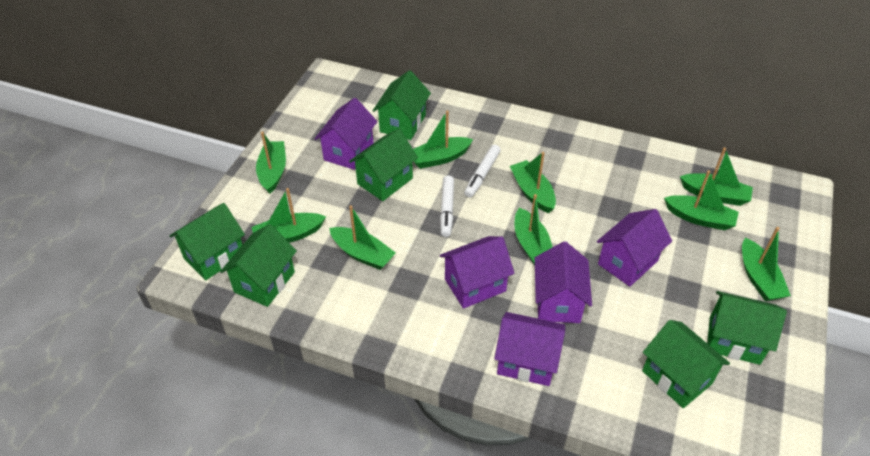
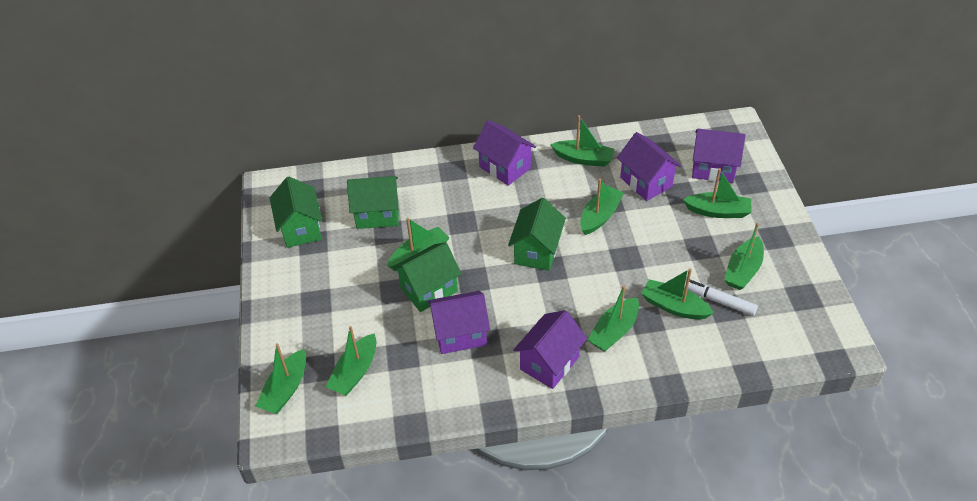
green house: 6 -> 4
white marker: 2 -> 1

